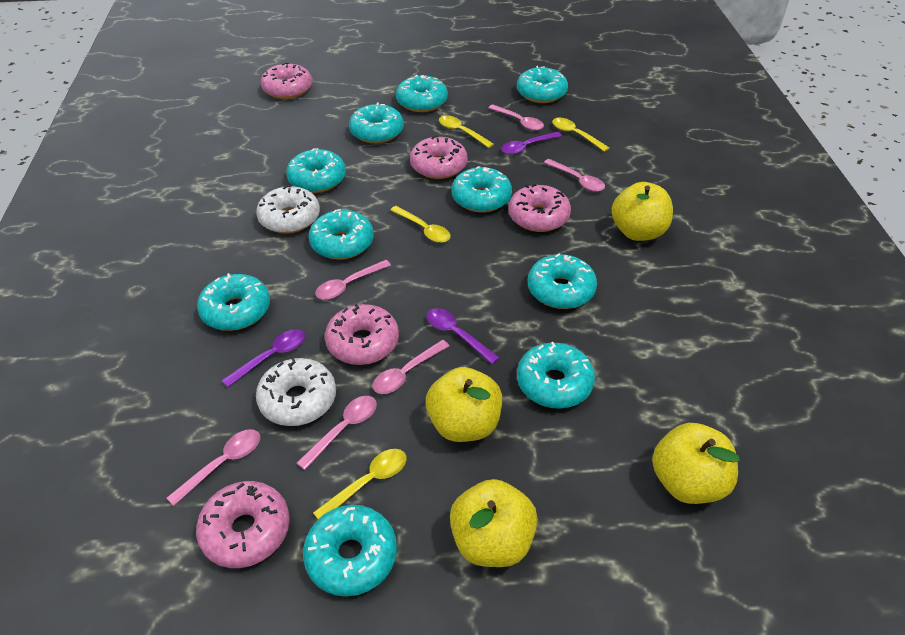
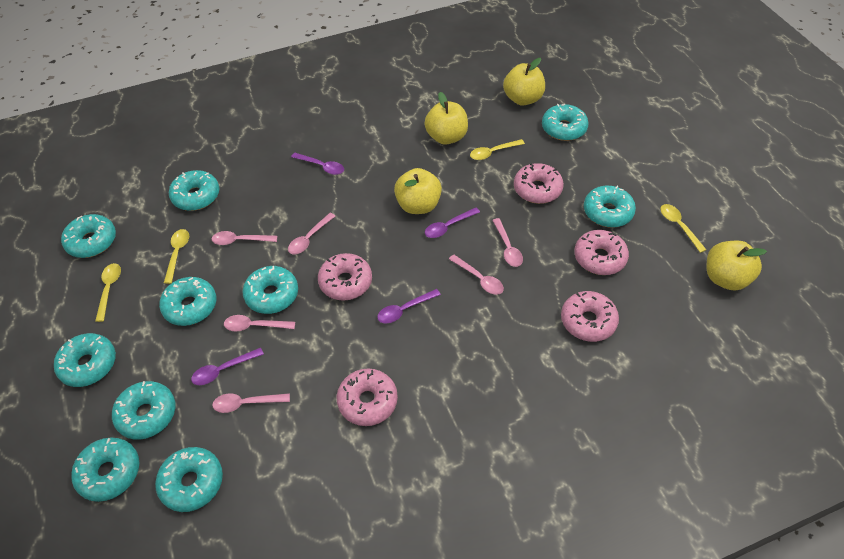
purple spoon: 3 -> 4
white donut: 2 -> 0

